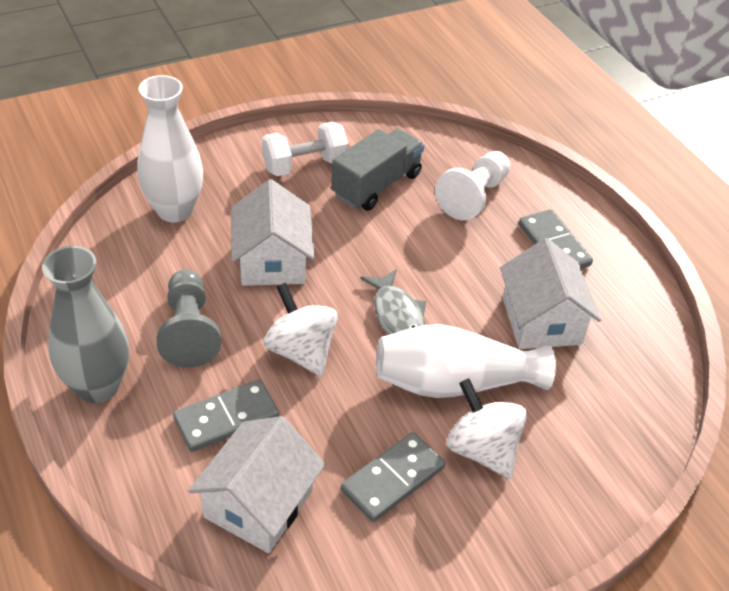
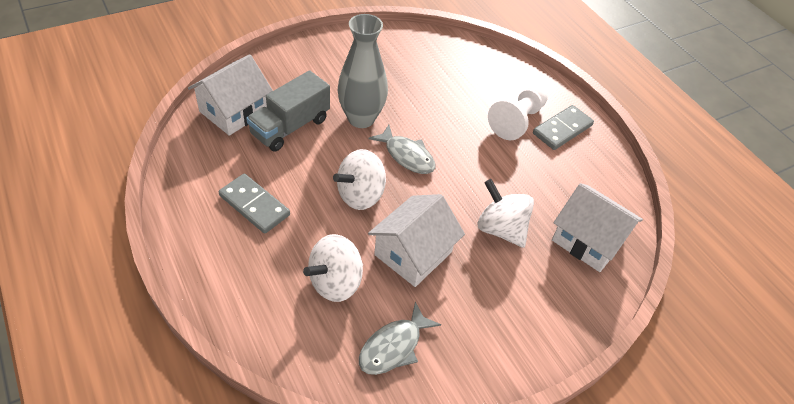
grey domino: 3 -> 2
grey fish: 1 -> 2
grey pawn: 1 -> 0
white dumbbell: 1 -> 0
white spinning top: 2 -> 3
white vase: 2 -> 0

